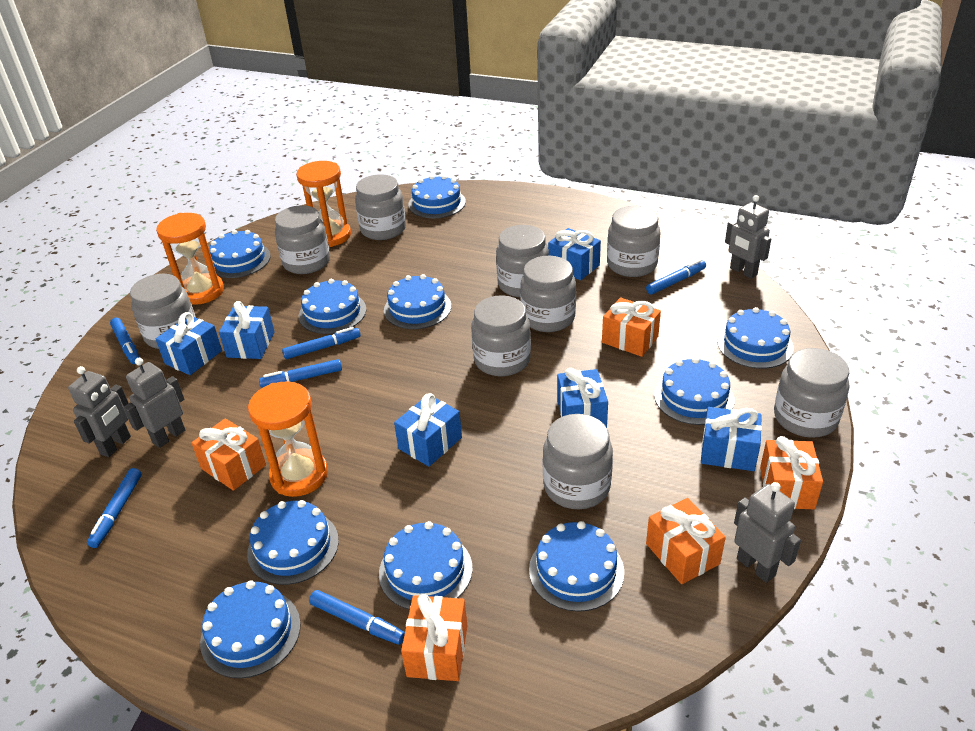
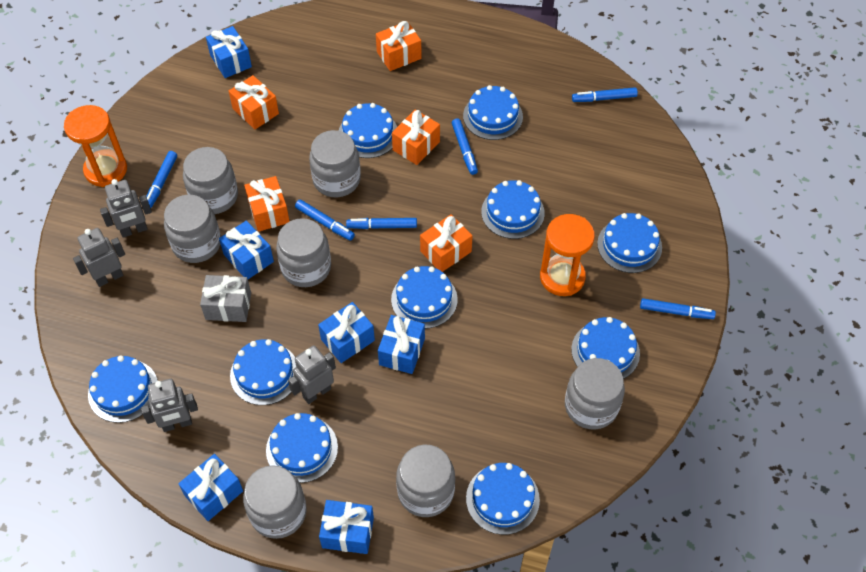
grey gift: 0 -> 1
grey jar: 9 -> 7
orange hourglass: 3 -> 2

